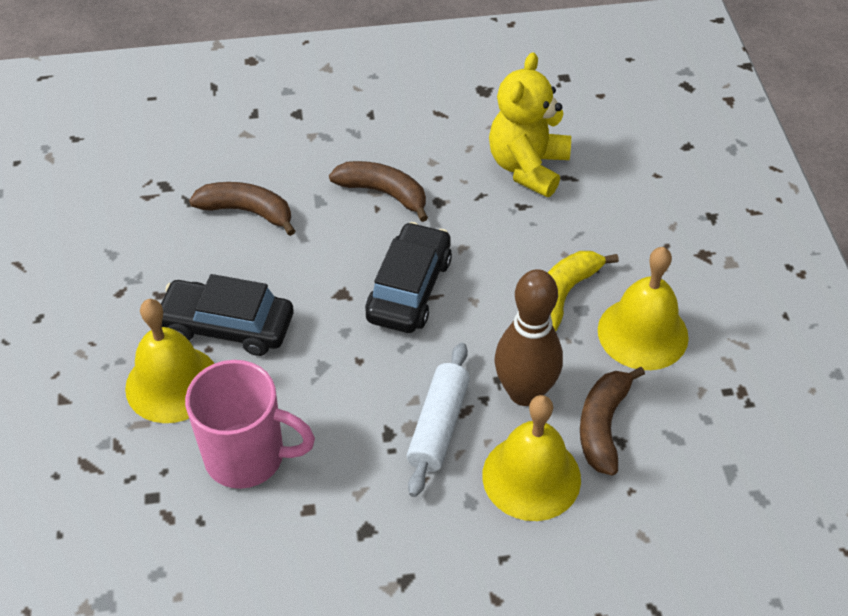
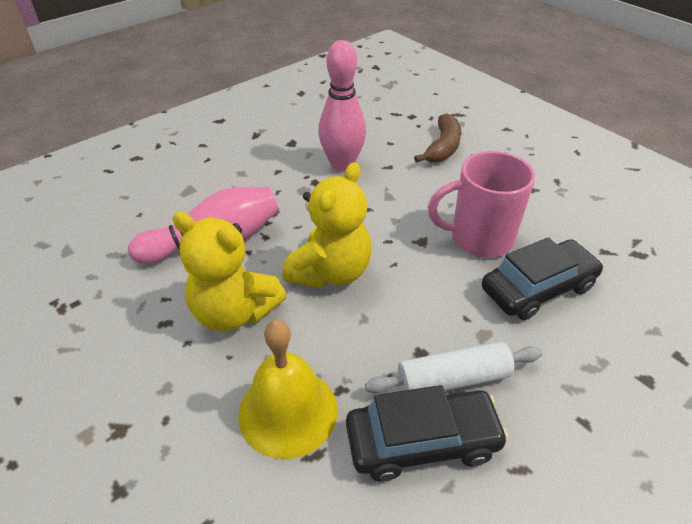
brown banana: 3 -> 1
brown bowling pin: 1 -> 0
pink bowling pin: 0 -> 2
yellow banana: 1 -> 0
yellow bell: 3 -> 1
yellow teddy bear: 1 -> 2

